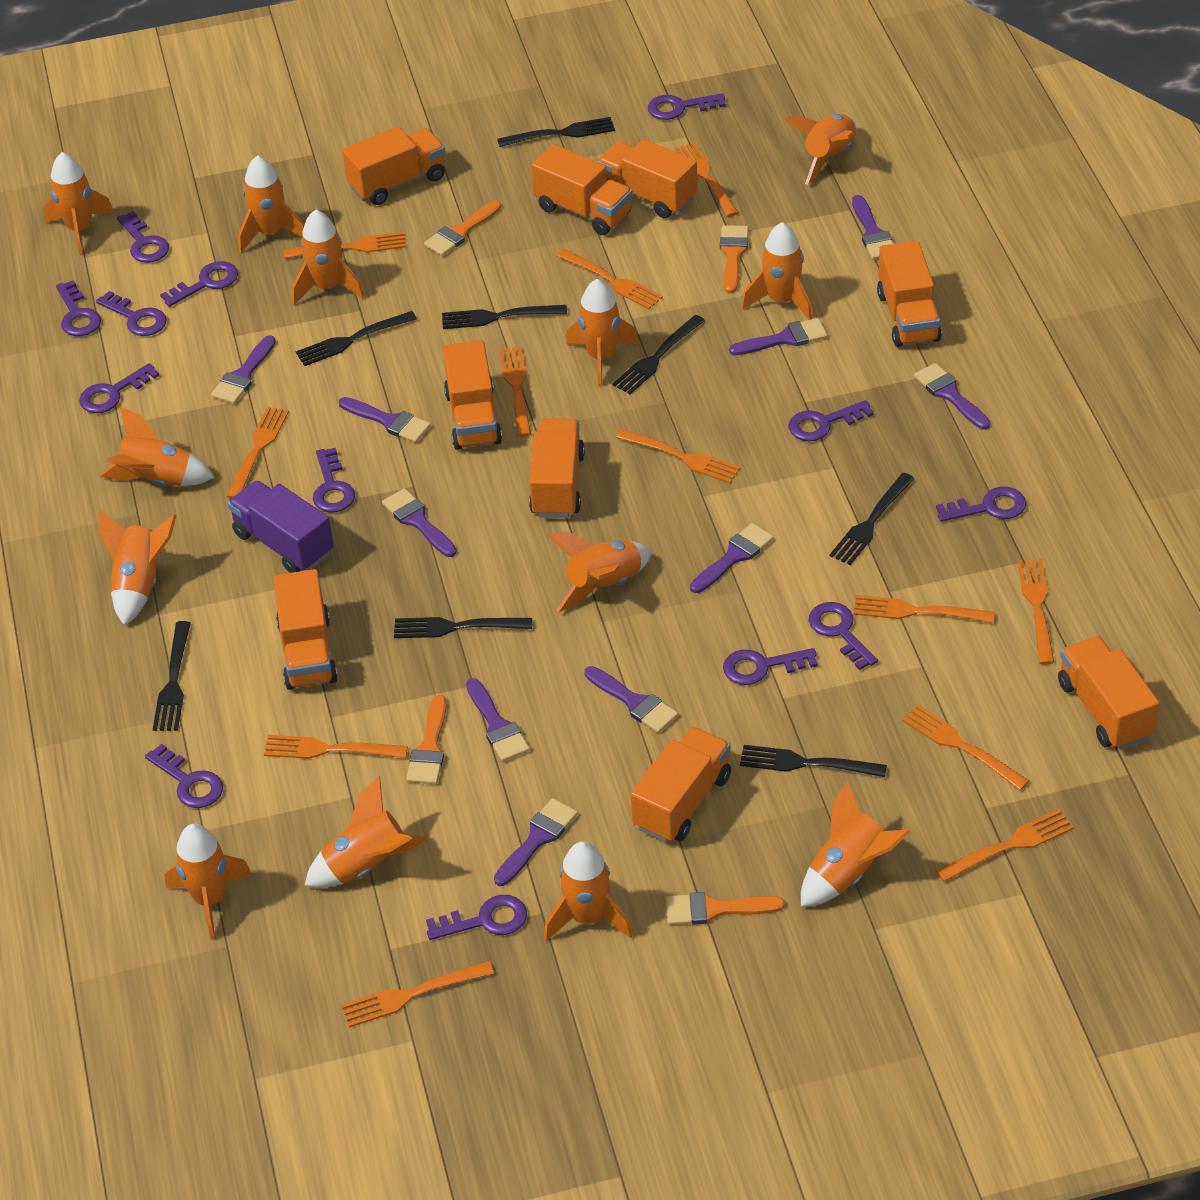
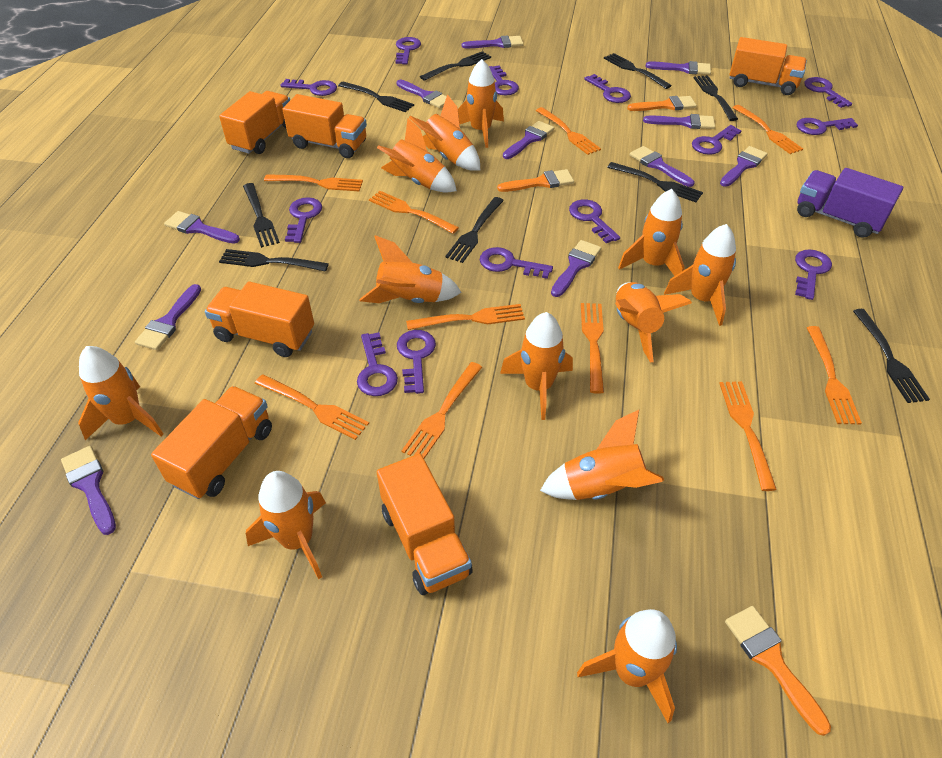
black fork: 8 -> 9
orange brush: 4 -> 3
orange fork: 12 -> 10
orange rocket: 13 -> 12
orange truck: 9 -> 6
purple brush: 10 -> 11

